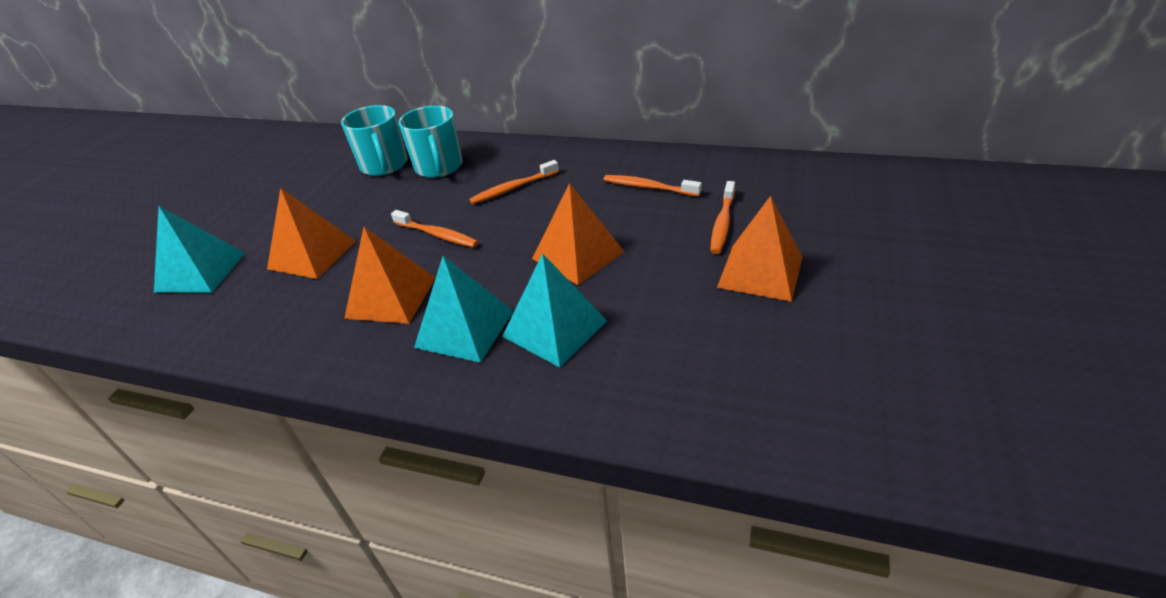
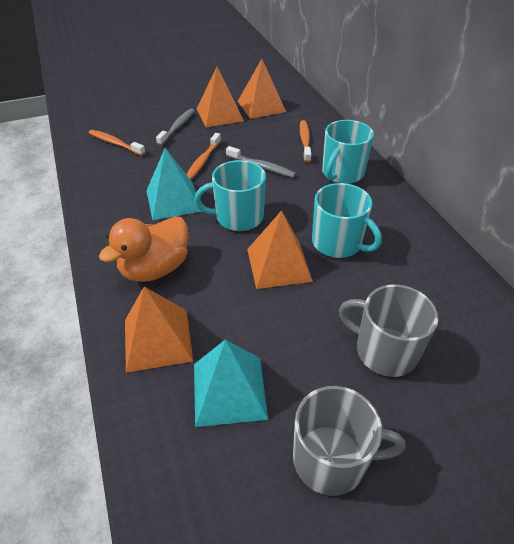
grey mug: 0 -> 2
grey toothbrush: 0 -> 2
orange duck: 0 -> 1
orange toothbrush: 4 -> 3
turquoise mug: 2 -> 3
turquoise pyramid: 3 -> 2

